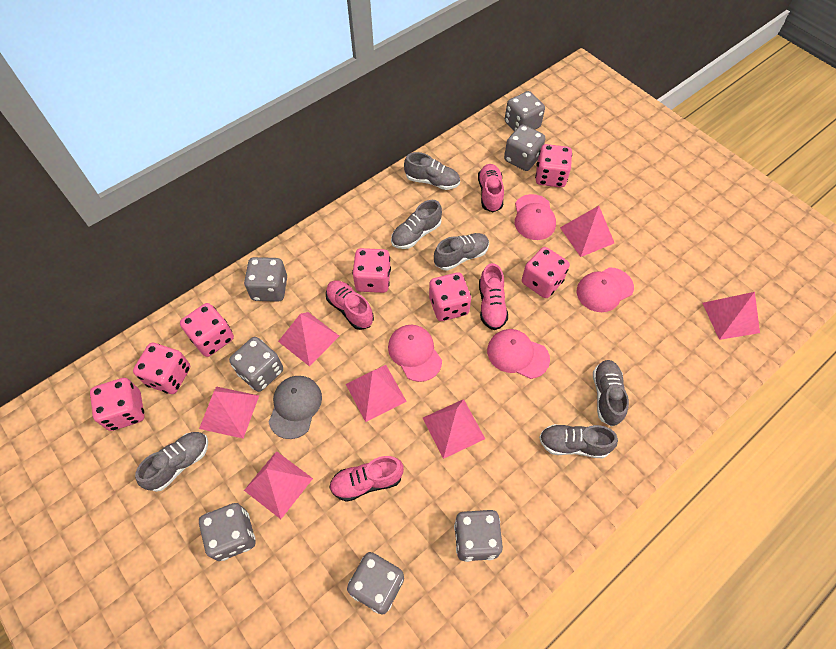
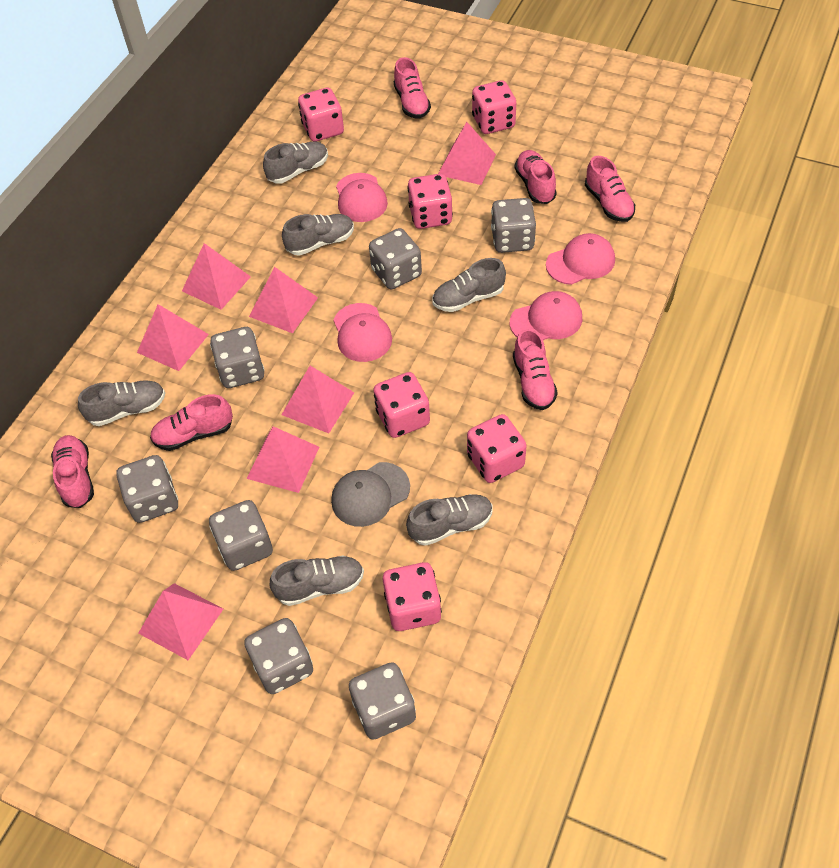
pink dice: 7 -> 6
pink shoe: 4 -> 6

